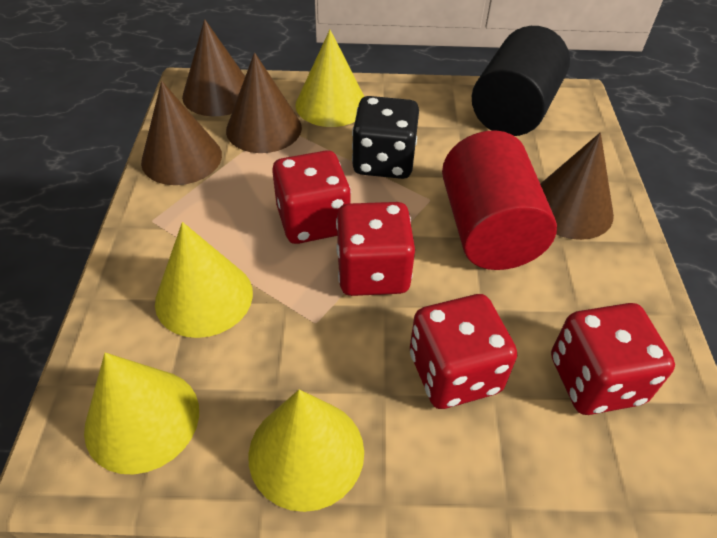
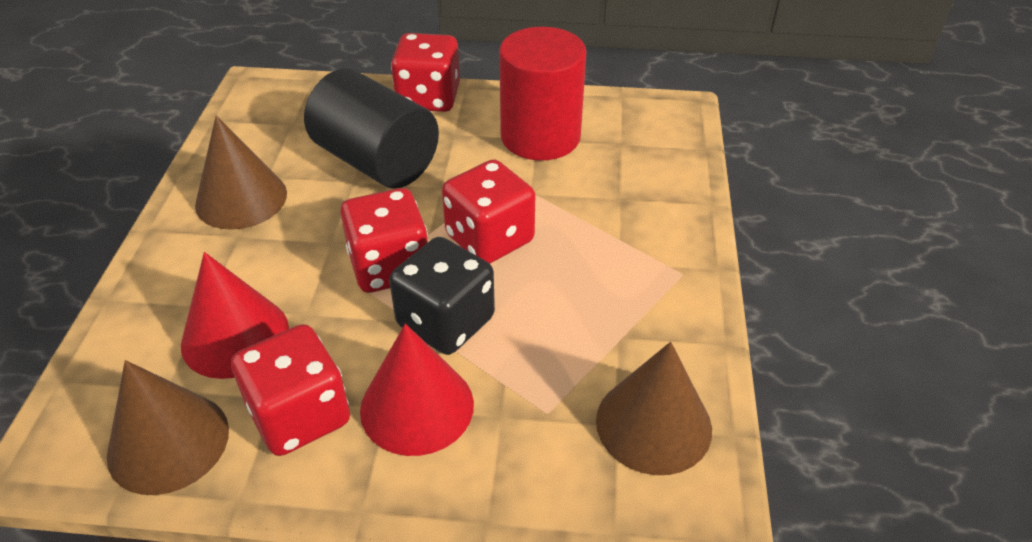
brown cone: 4 -> 3
red cone: 0 -> 2
yellow cone: 4 -> 0

